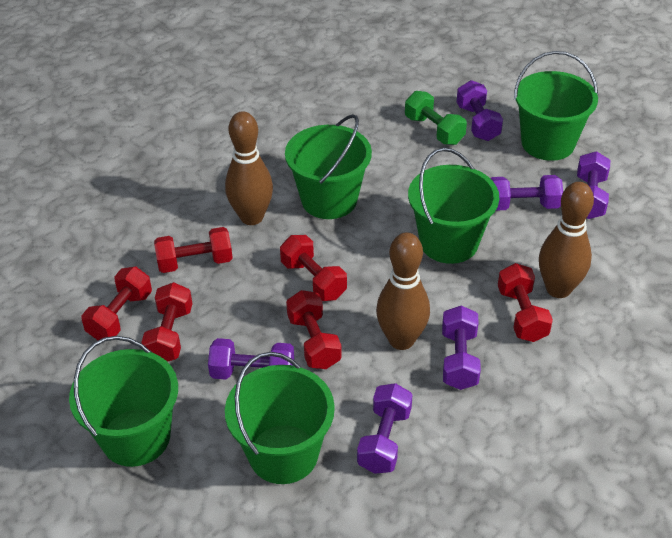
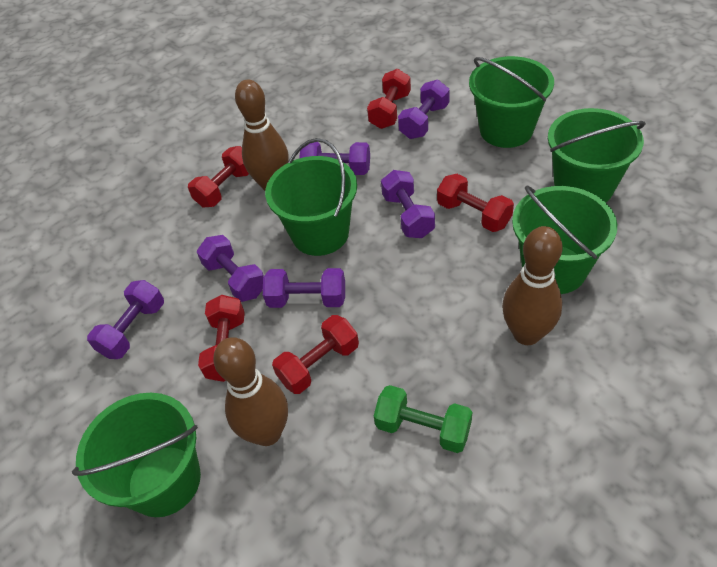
red dumbbell: 6 -> 5

